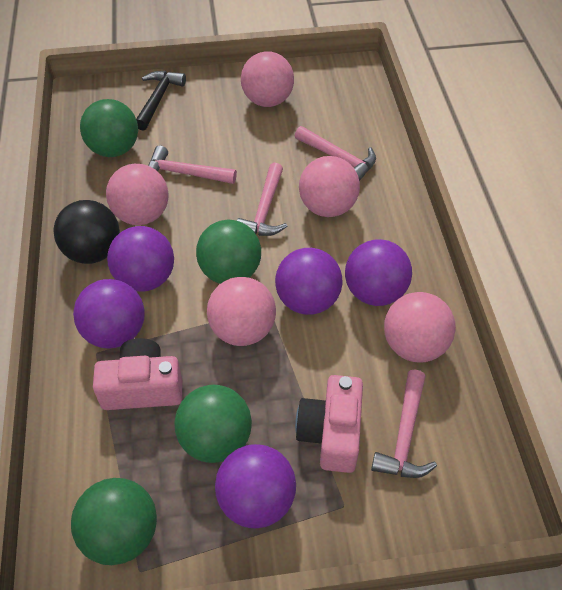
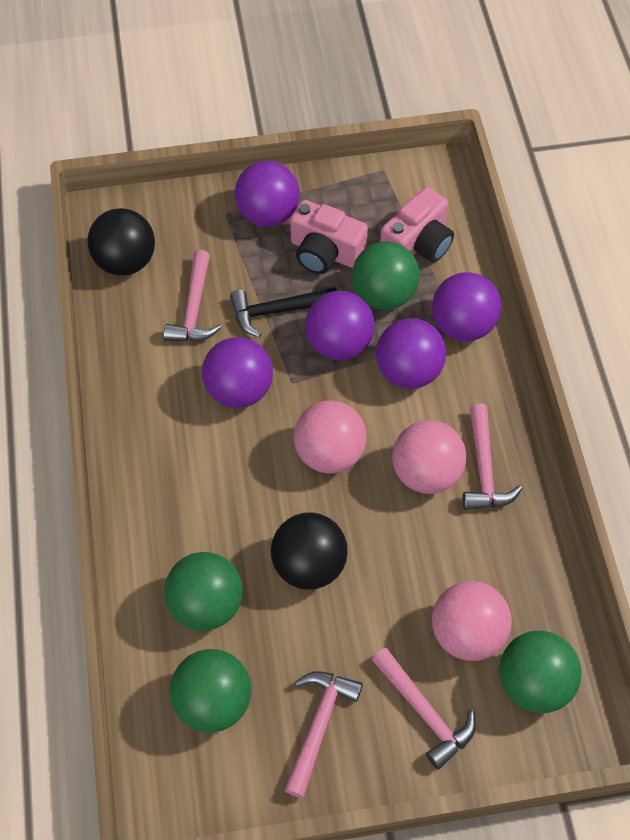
black ball: 1 -> 2
pink ball: 5 -> 3

